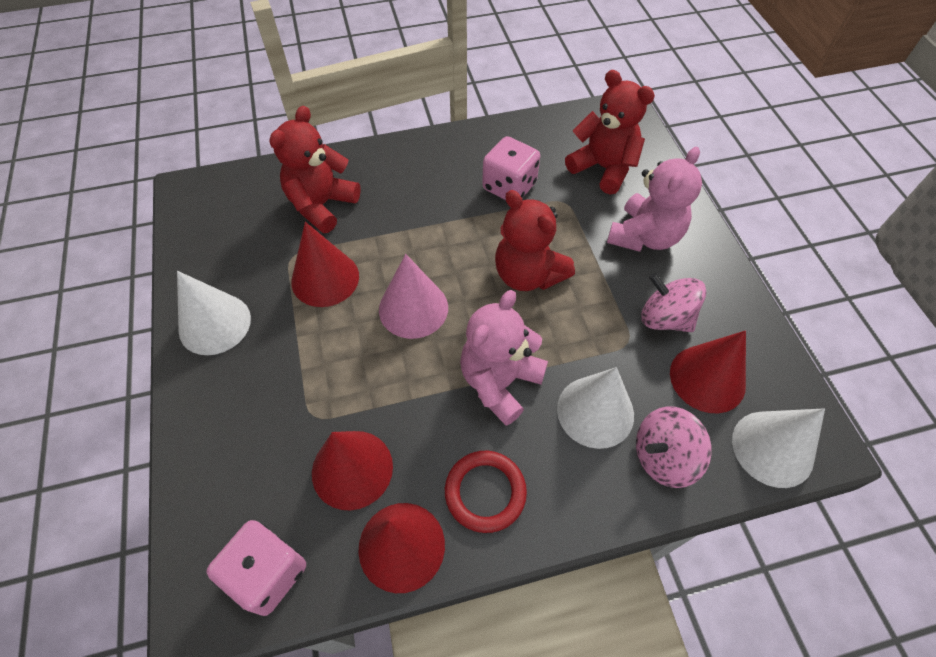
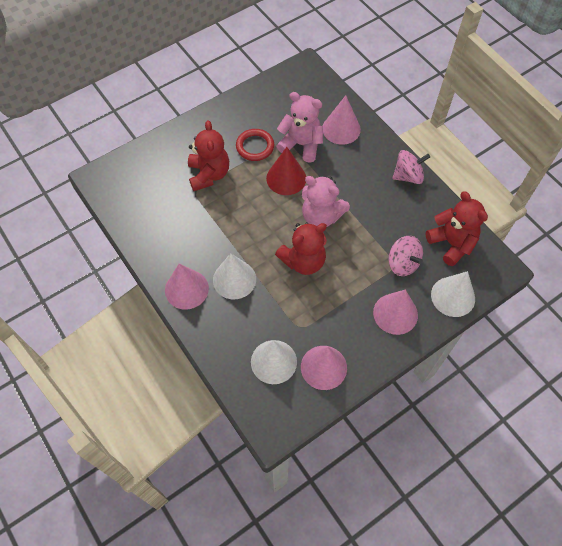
pink cone: 1 -> 4
pink dice: 2 -> 0
red cone: 4 -> 1

